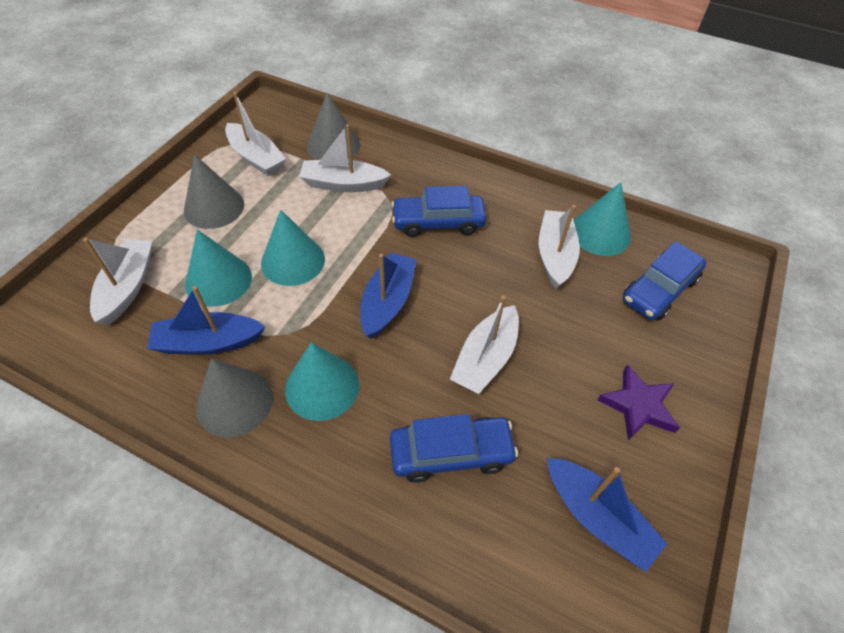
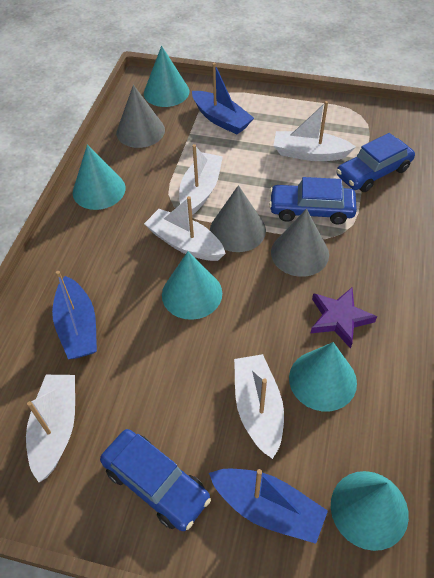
turquoise cone: 4 -> 5

